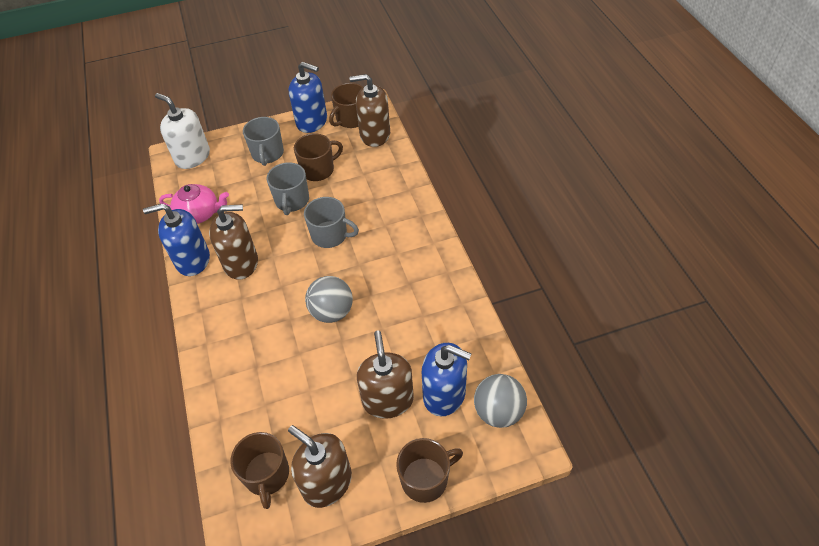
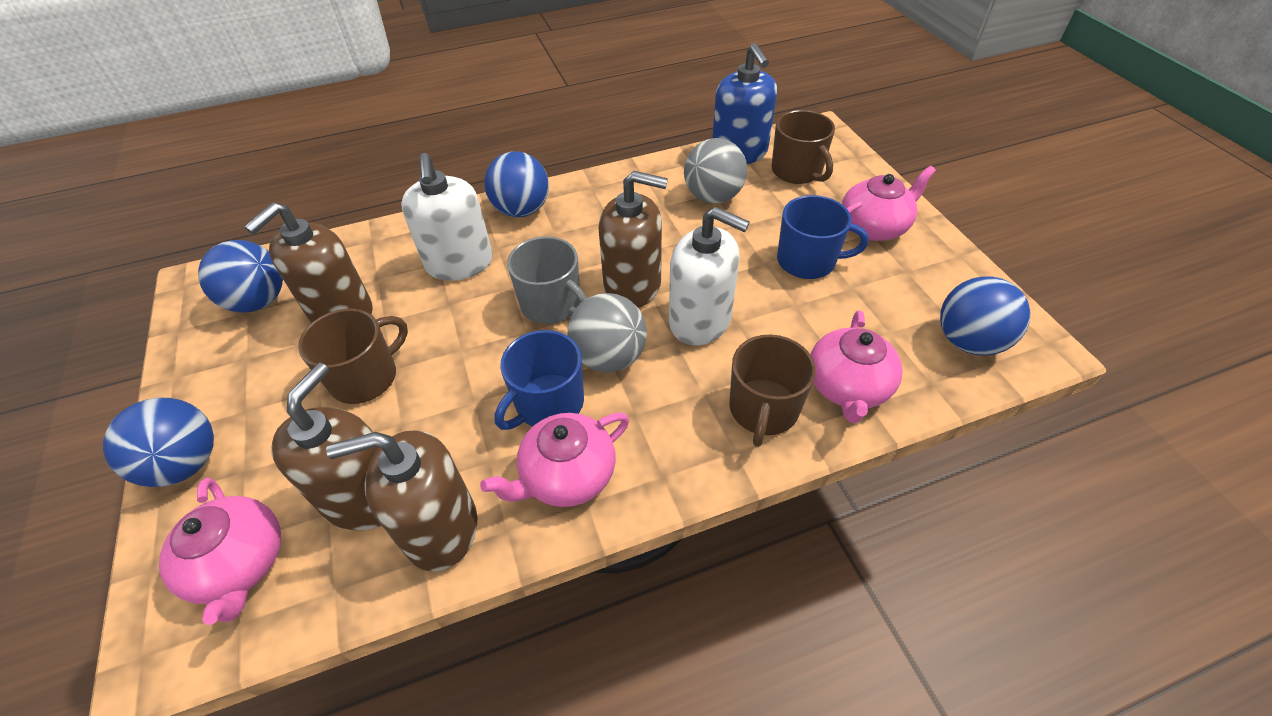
blue ball: 0 -> 4
blue mug: 0 -> 2
blue soap dispenser: 3 -> 1
brown mug: 4 -> 3
grey mug: 3 -> 1
pink teapot: 1 -> 4
white soap dispenser: 1 -> 2

